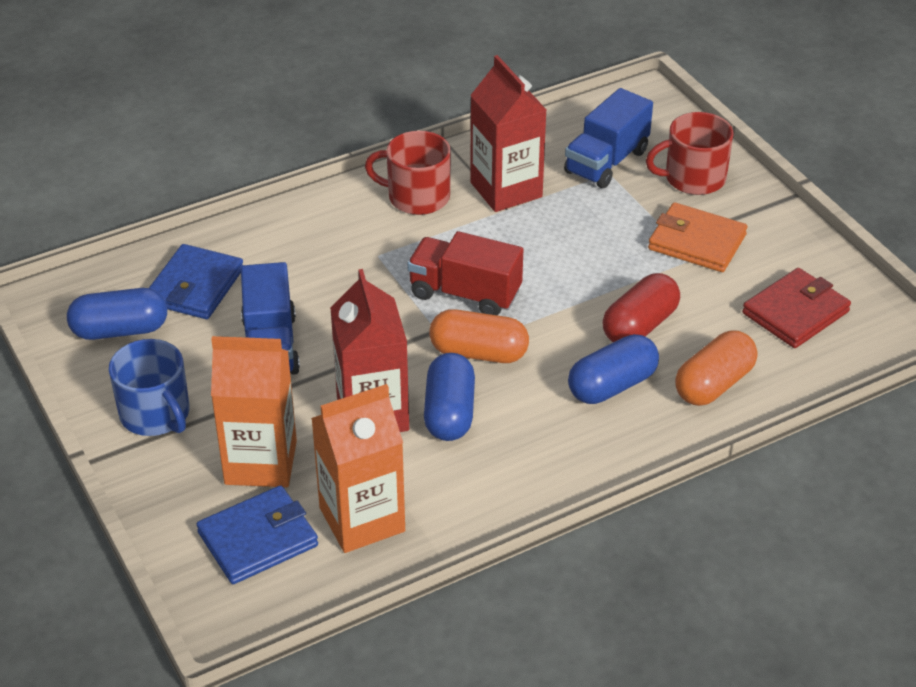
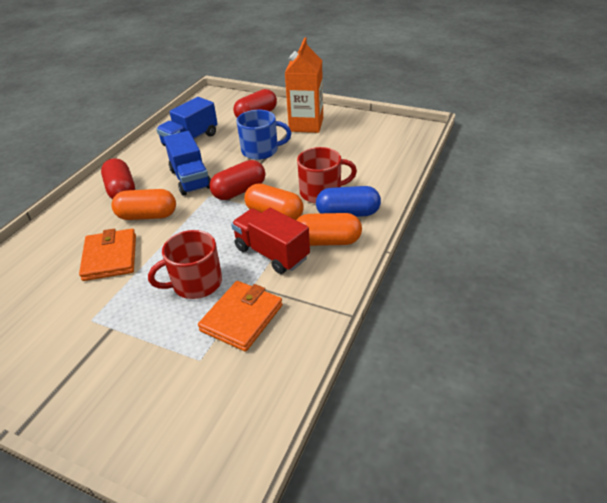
blue capsule: 3 -> 1
blue wallet: 2 -> 0
orange capsule: 2 -> 3
orange carton: 2 -> 1
orange wallet: 1 -> 2
red capsule: 1 -> 3
red carton: 2 -> 0
red wallet: 1 -> 0

